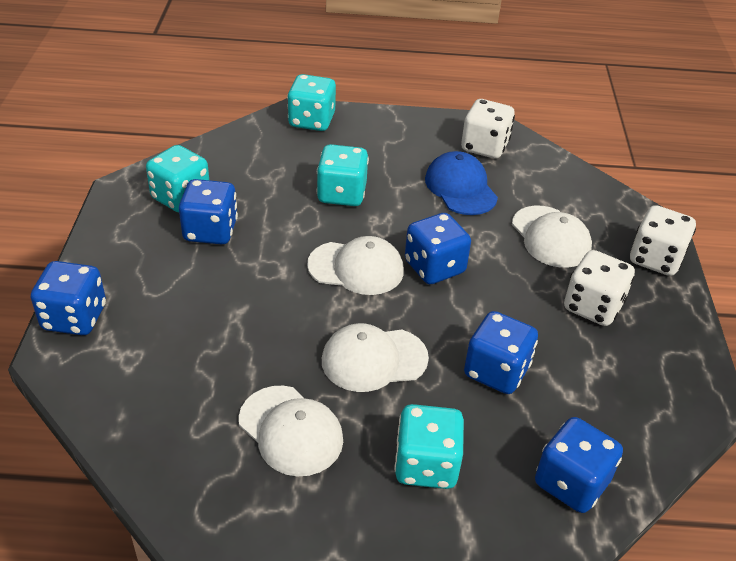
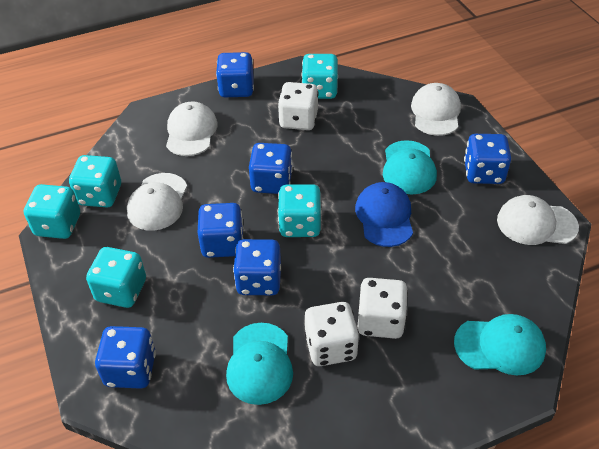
blue dice: 5 -> 6
turquoise cap: 0 -> 3
turquoise dice: 4 -> 5

